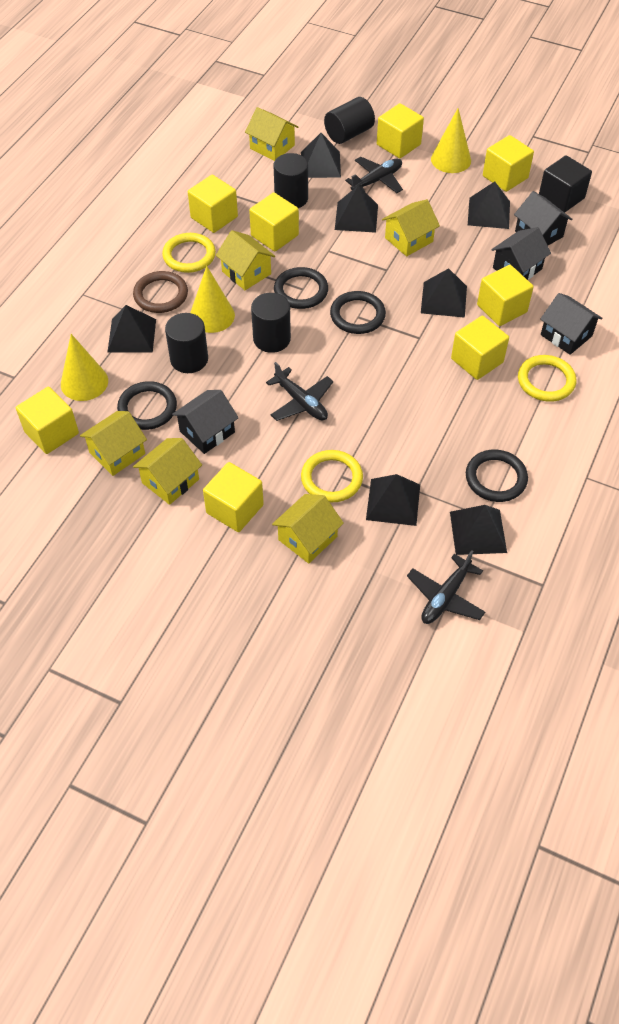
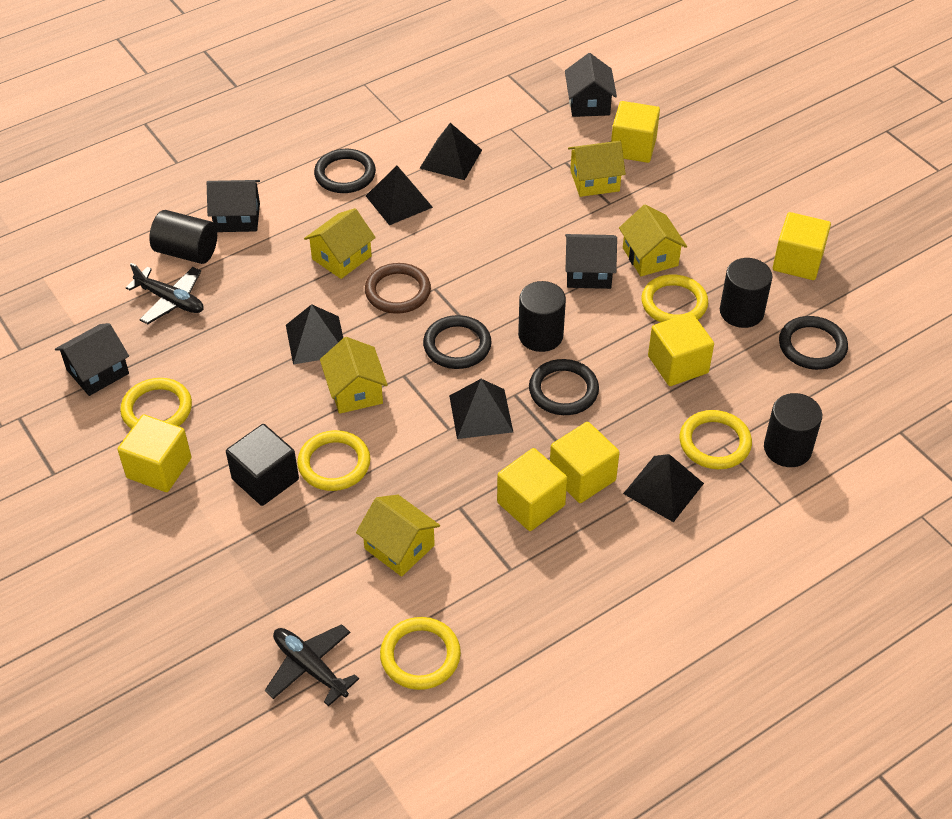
black plane: 3 -> 2
black pyramid: 7 -> 5
yellow cone: 3 -> 0
yellow cube: 8 -> 6
yellow house: 6 -> 5
yellow ring: 3 -> 5

